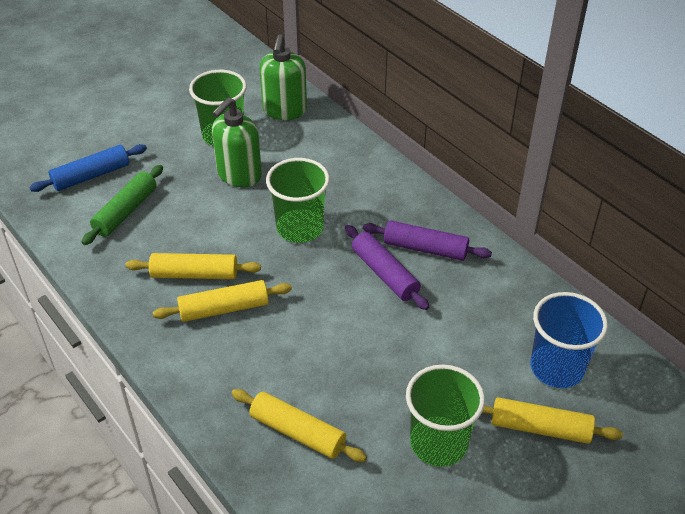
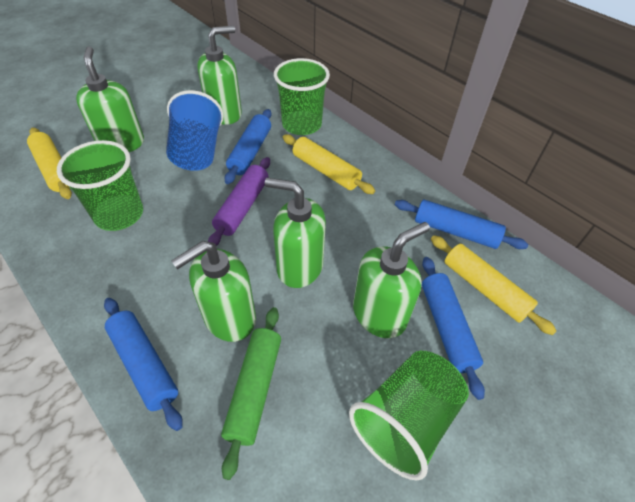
blue rolling pin: 1 -> 4
green soap dispenser: 2 -> 5
purple rolling pin: 2 -> 1
yellow rolling pin: 4 -> 3

